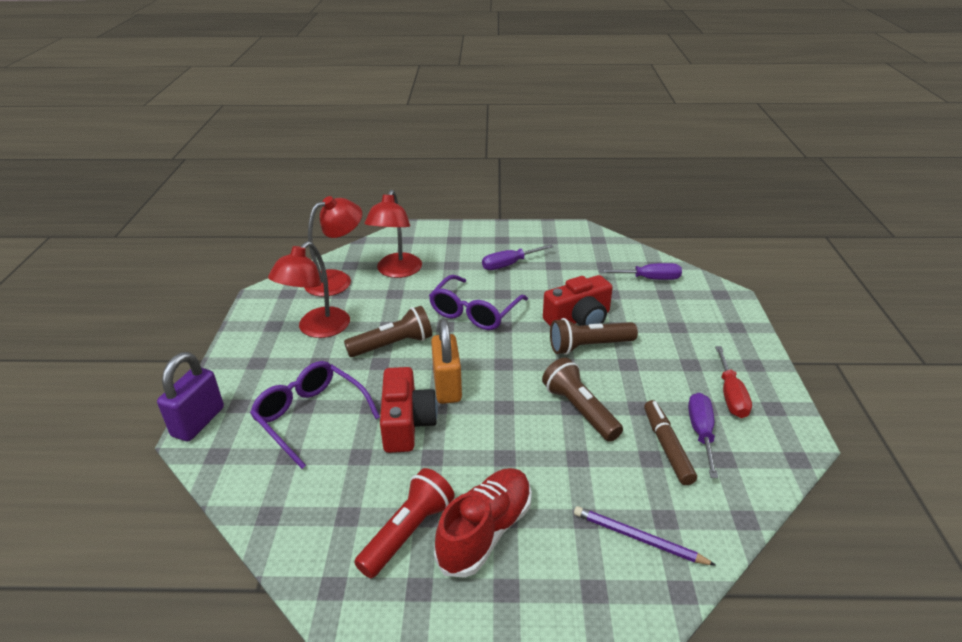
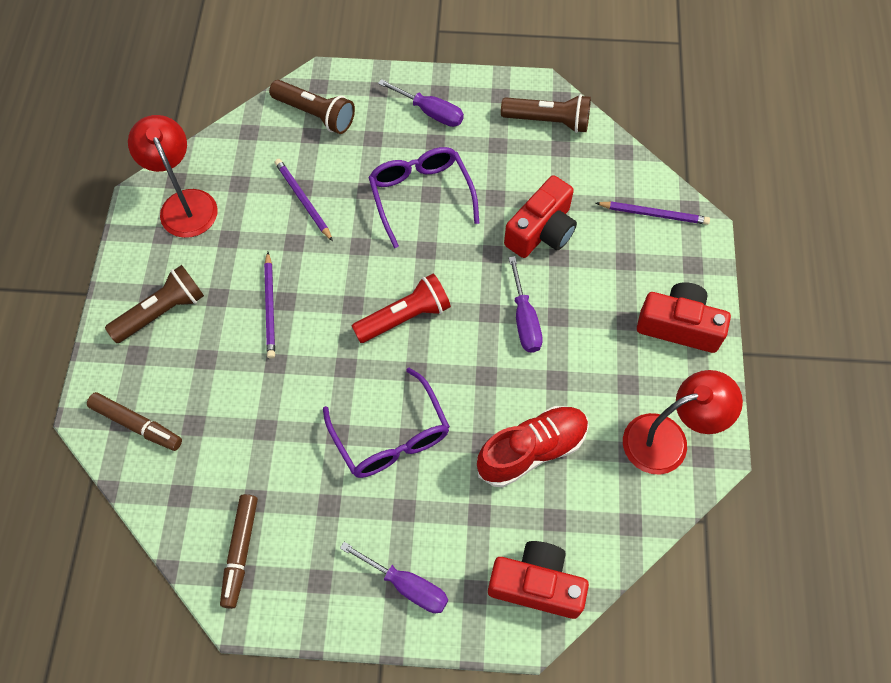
brown marker: 1 -> 2
orange padlock: 1 -> 0
purple padlock: 1 -> 0
purple pencil: 1 -> 3
red camera: 2 -> 3
red lamp: 3 -> 2
red screwdriver: 1 -> 0

